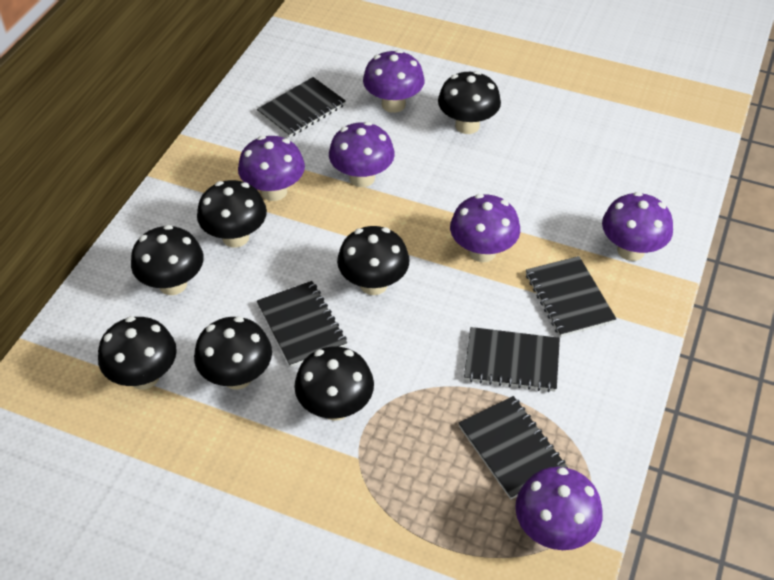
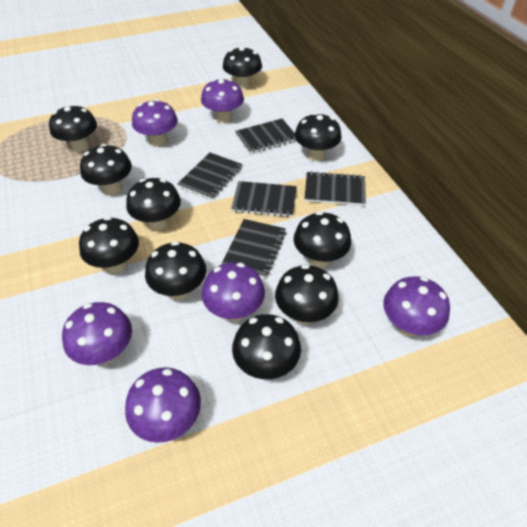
black mushroom: 7 -> 10

